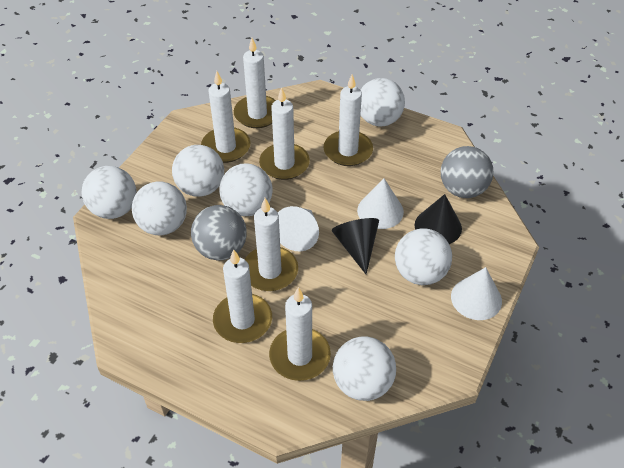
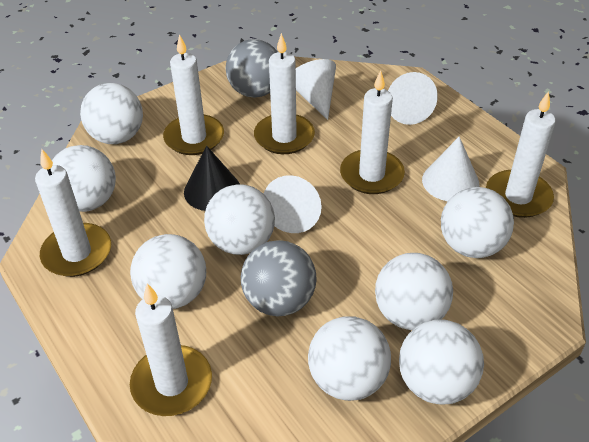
black cone: 2 -> 1
white ball: 7 -> 8
white candle: 7 -> 6
white cone: 3 -> 4

